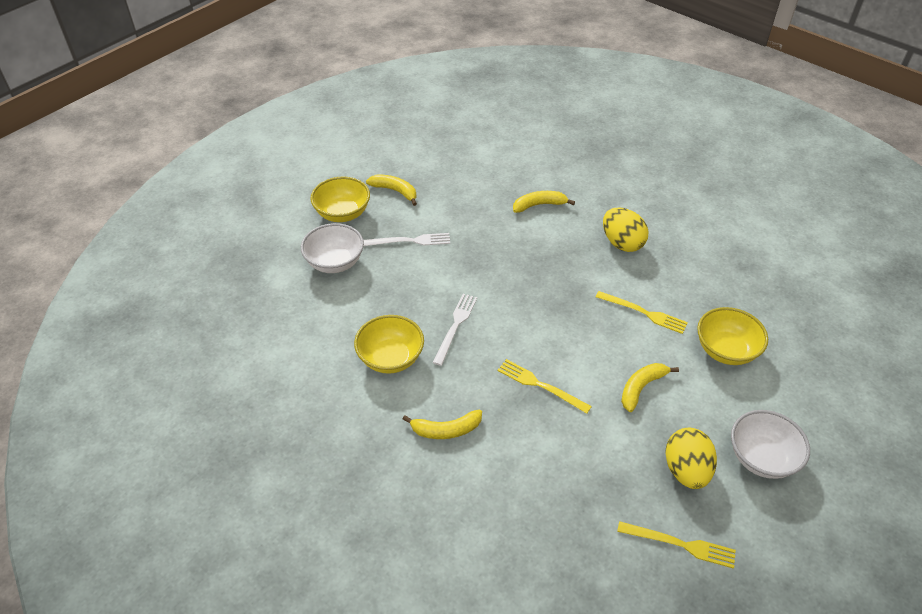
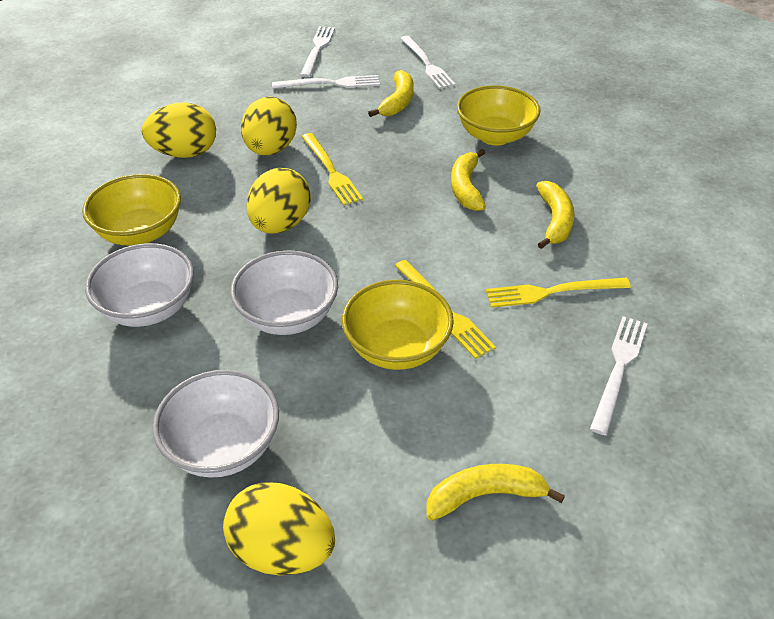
white bowl: 2 -> 3
white fork: 2 -> 4
yellow egg: 2 -> 4

